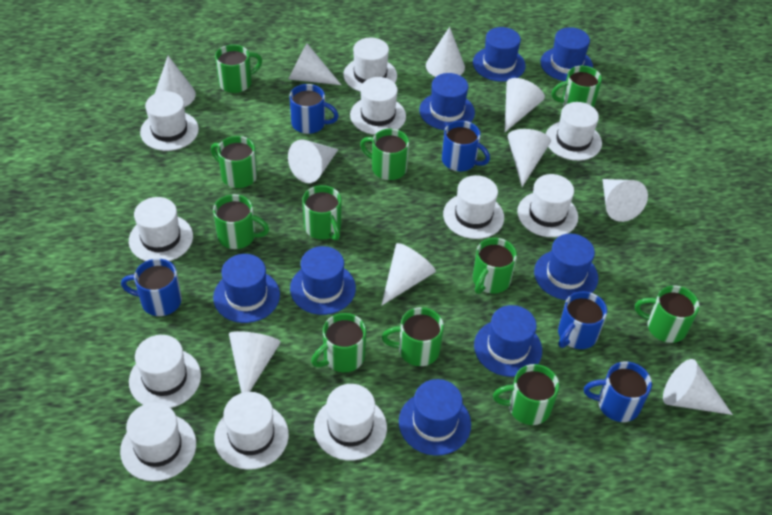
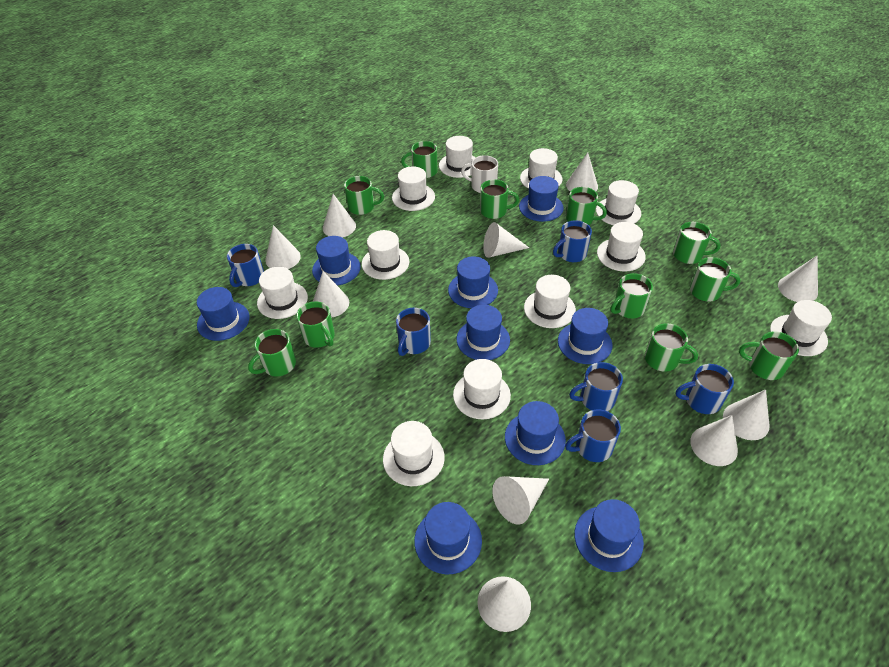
blue hat: 8 -> 9
blue mug: 5 -> 6
white mug: 0 -> 1

